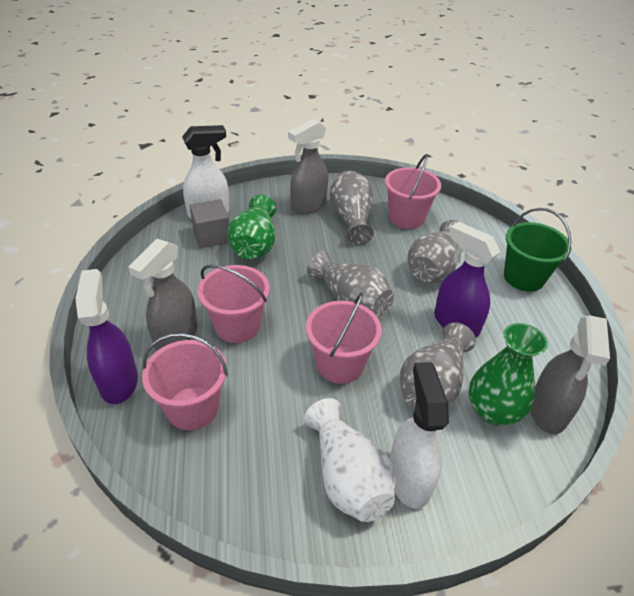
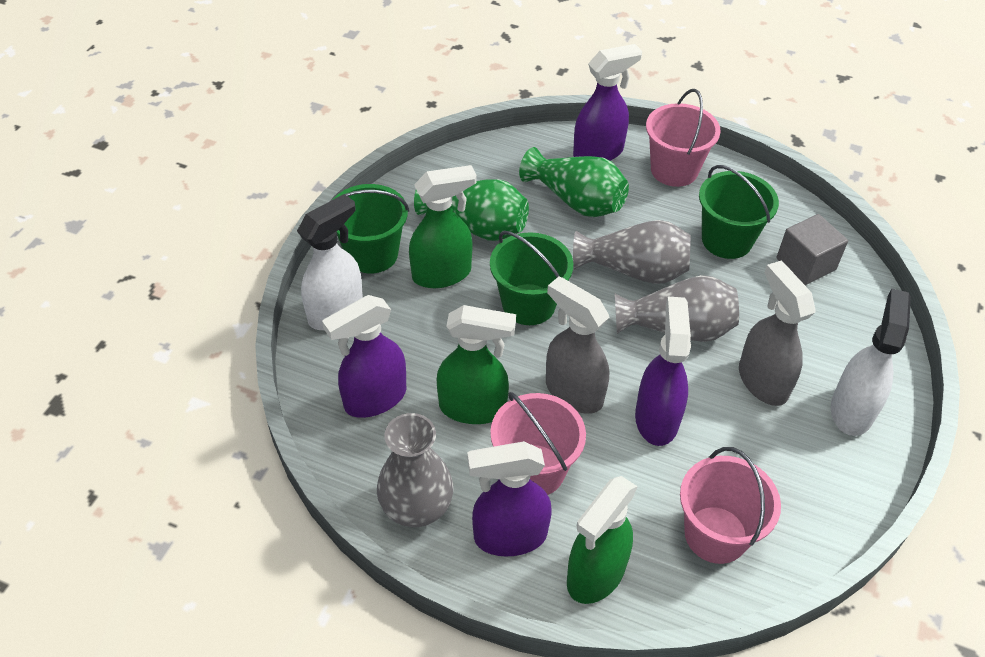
green bucket: 1 -> 3
green spray bottle: 0 -> 3
grey spray bottle: 3 -> 2
grey vase: 4 -> 3
pink bucket: 4 -> 3
purple spray bottle: 2 -> 4
white vase: 1 -> 0

